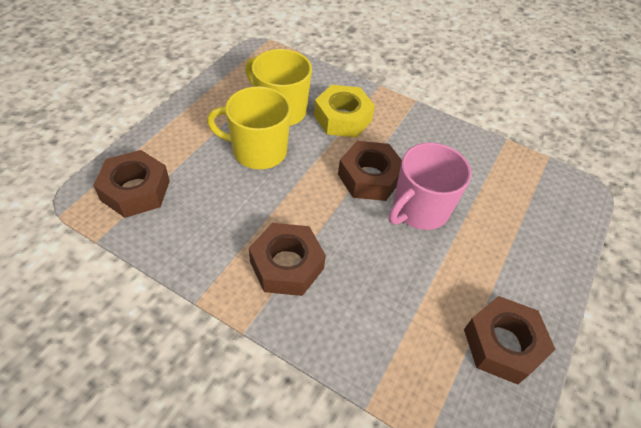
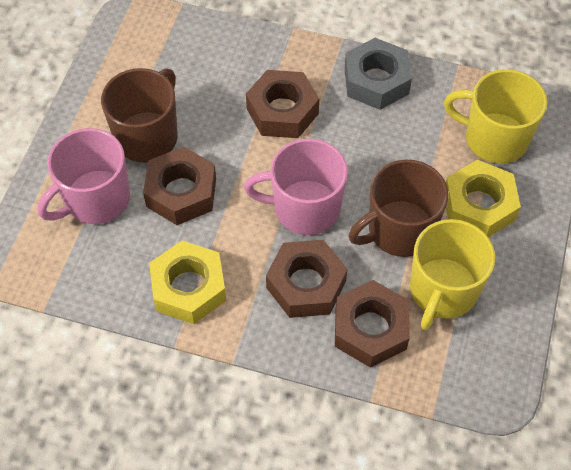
brown mug: 0 -> 2
grey nut: 0 -> 1
pink mug: 1 -> 2
yellow nut: 1 -> 2

